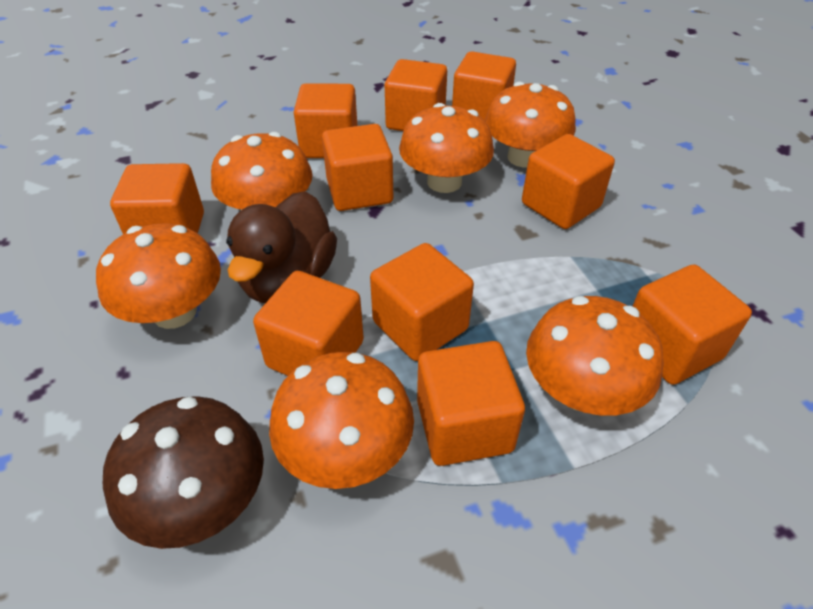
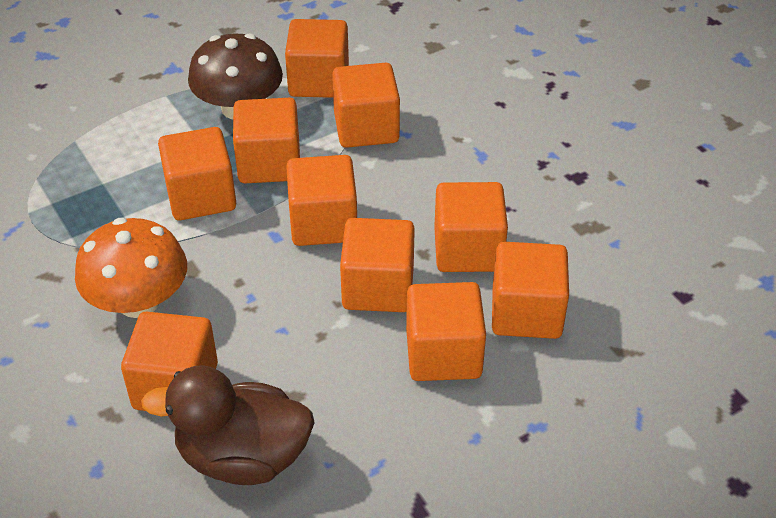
orange mushroom: 6 -> 1

